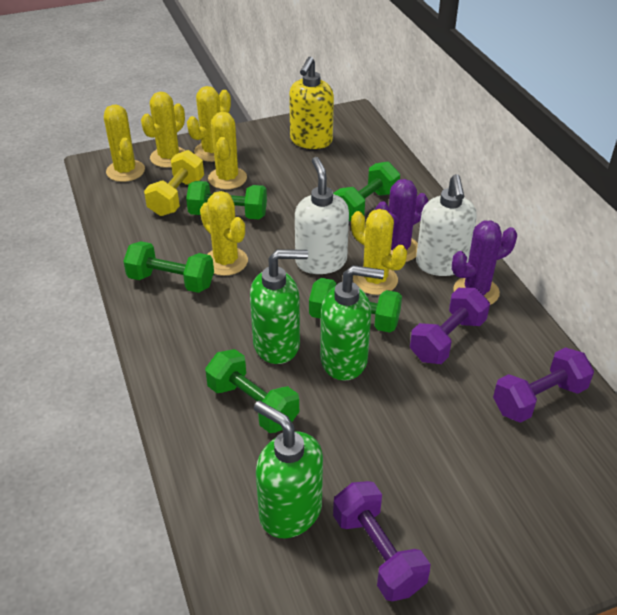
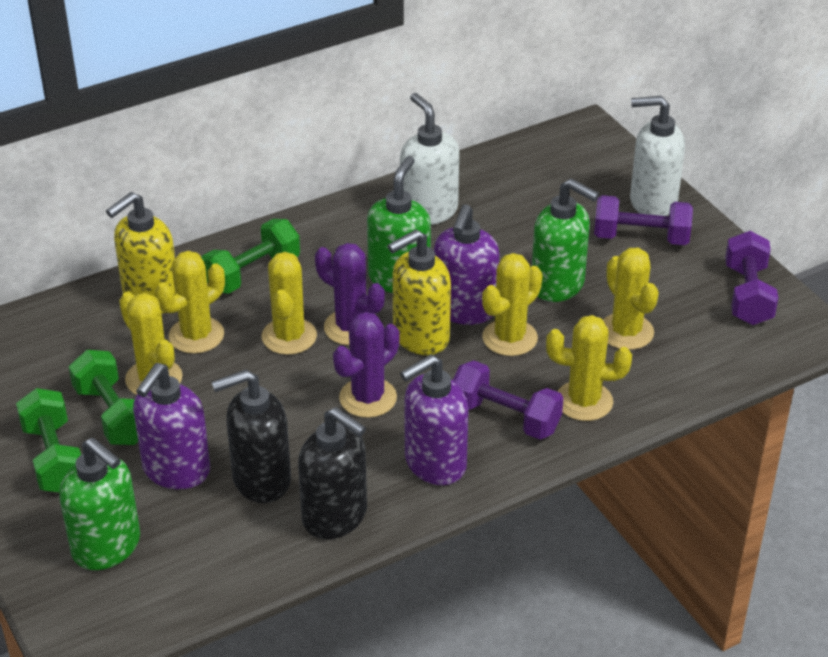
black soap dispenser: 0 -> 2
green dumbbell: 5 -> 3
purple soap dispenser: 0 -> 3
yellow dumbbell: 1 -> 0
yellow soap dispenser: 1 -> 2

